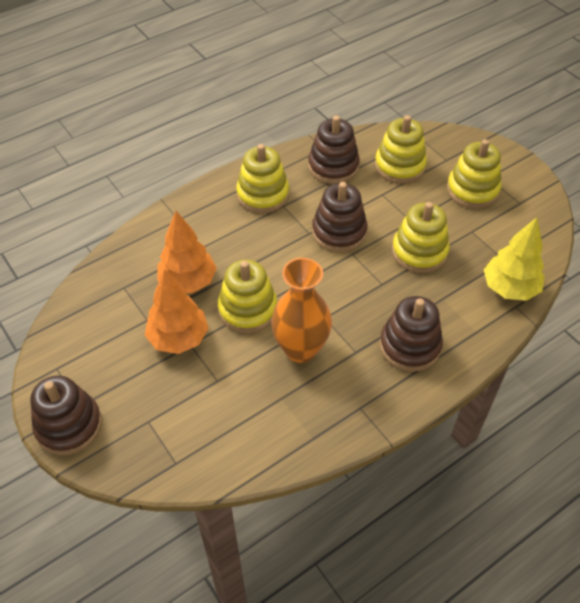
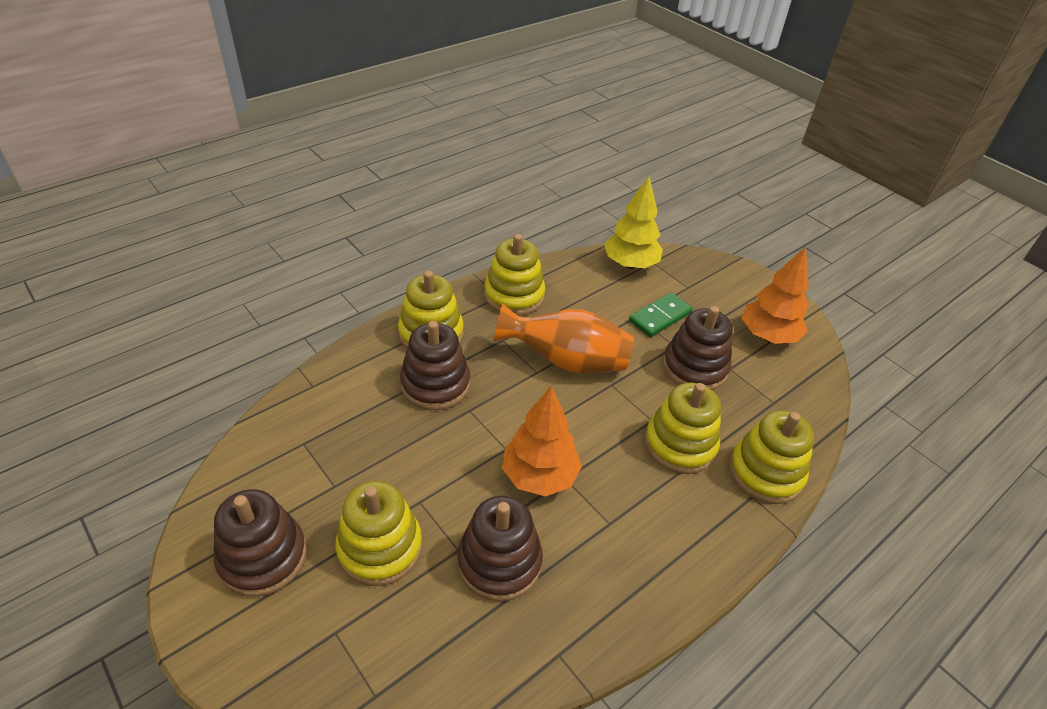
green domino: 0 -> 1

